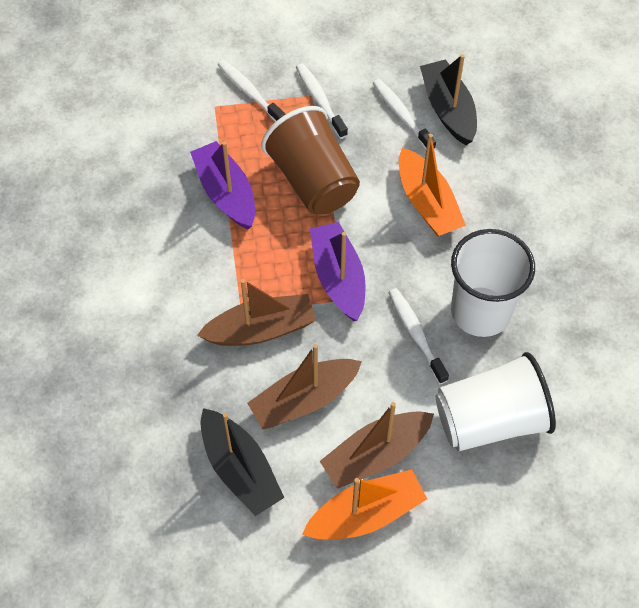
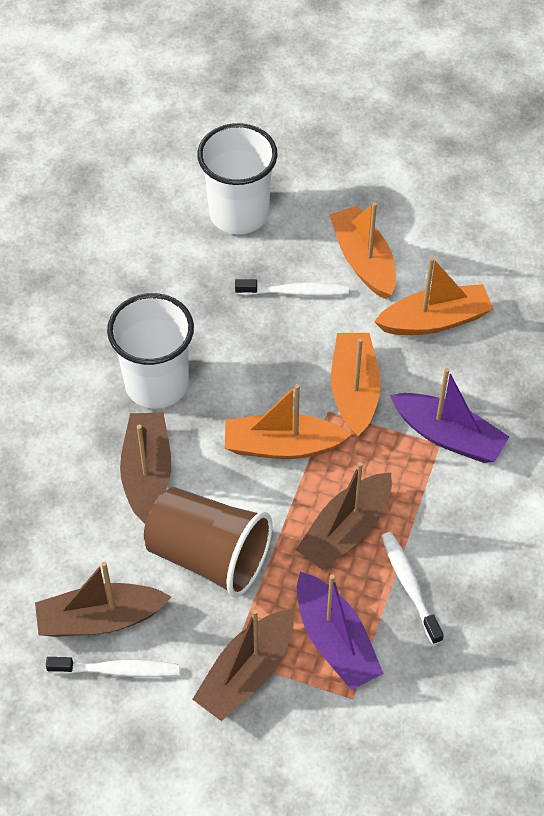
black boat: 2 -> 0
brown boat: 3 -> 4
orange boat: 2 -> 4
white toothbrush: 4 -> 3

